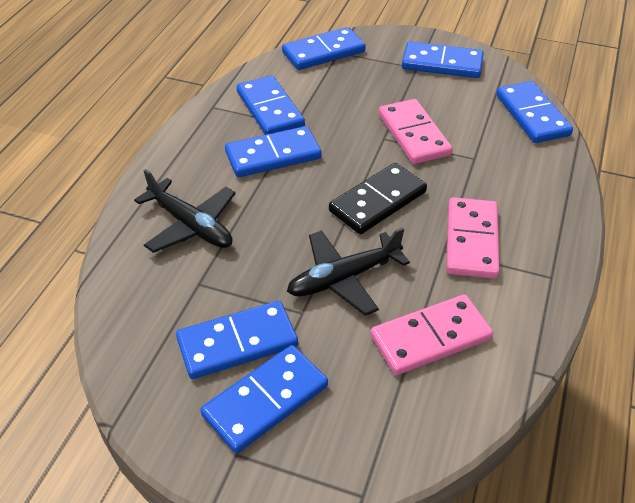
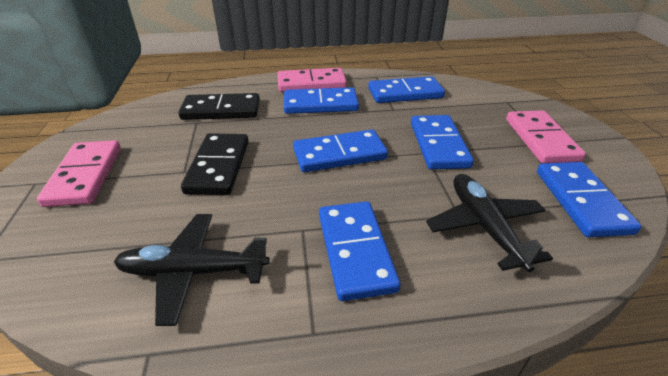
black domino: 1 -> 2
blue domino: 7 -> 6

